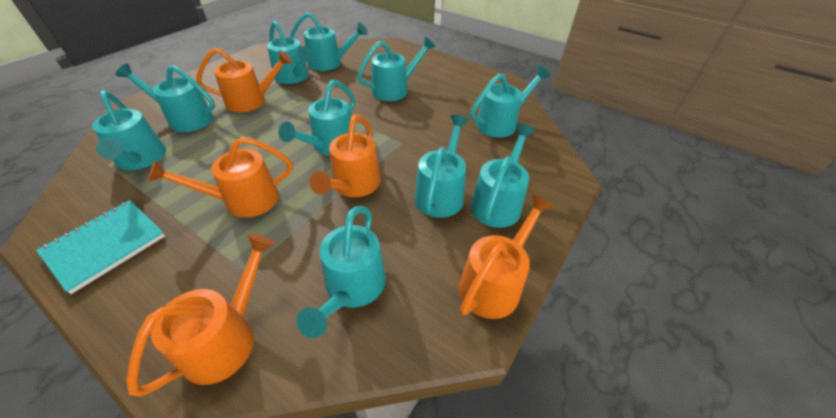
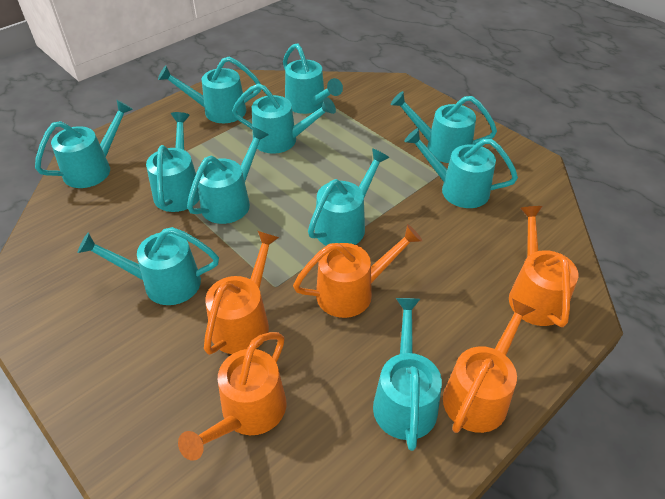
turquoise notebook: 1 -> 0
turquoise watering can: 10 -> 11

